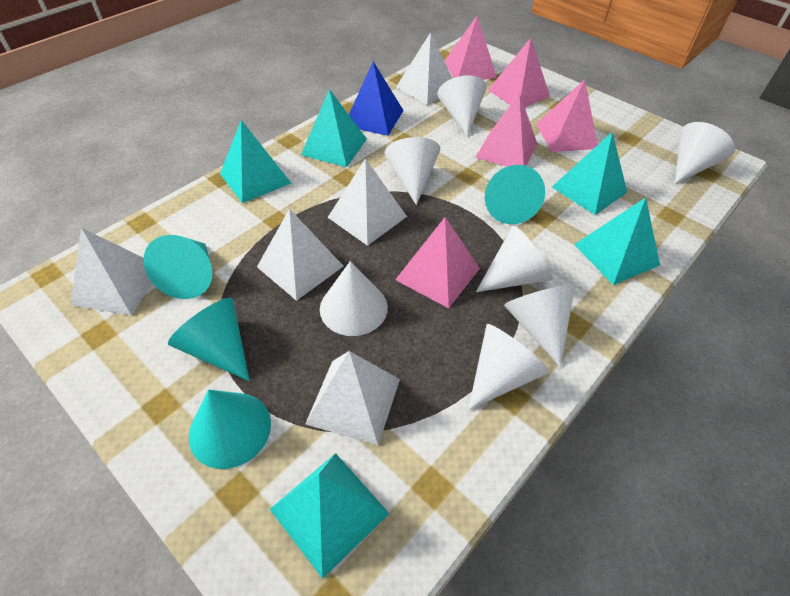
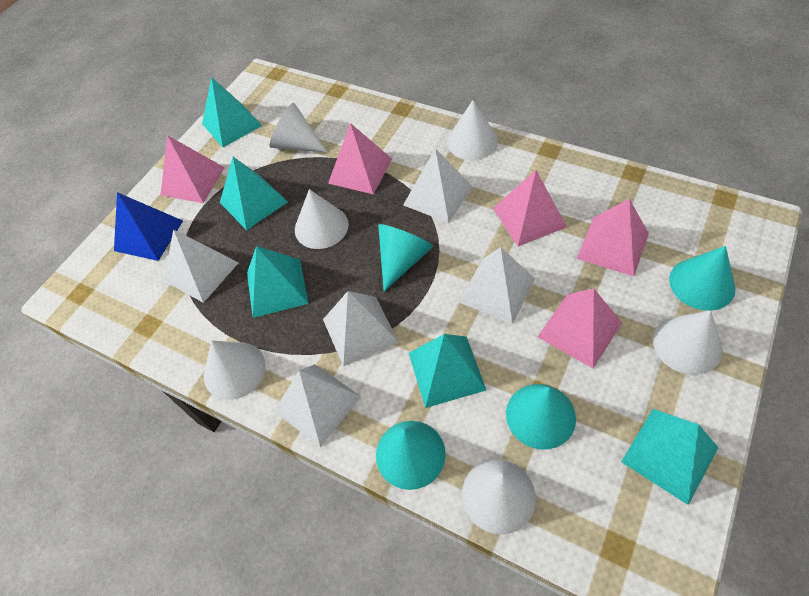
white cone: 7 -> 6

